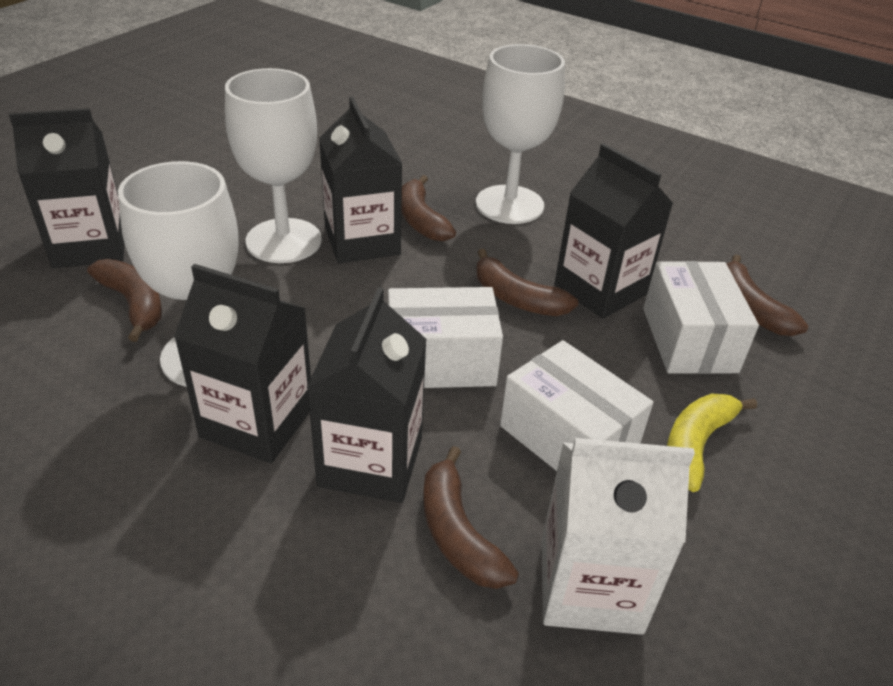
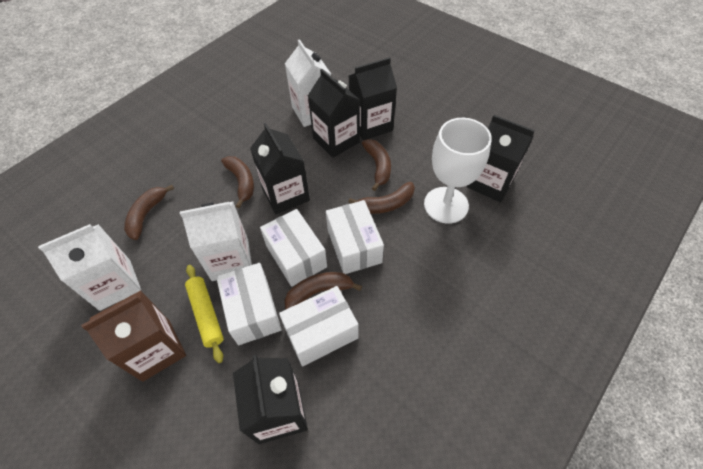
brown carton: 0 -> 1
white box: 3 -> 4
white carton: 1 -> 3
white goblet: 3 -> 1
yellow banana: 1 -> 0
yellow rolling pin: 0 -> 1

